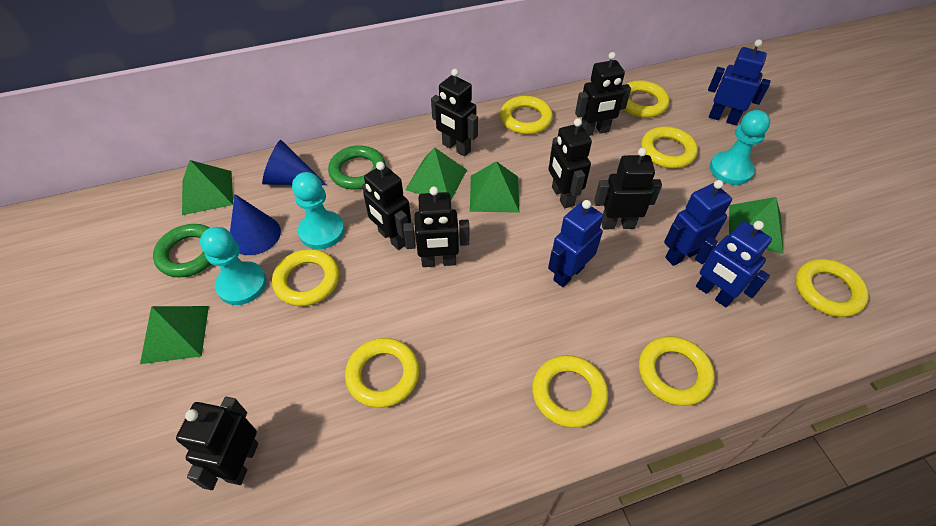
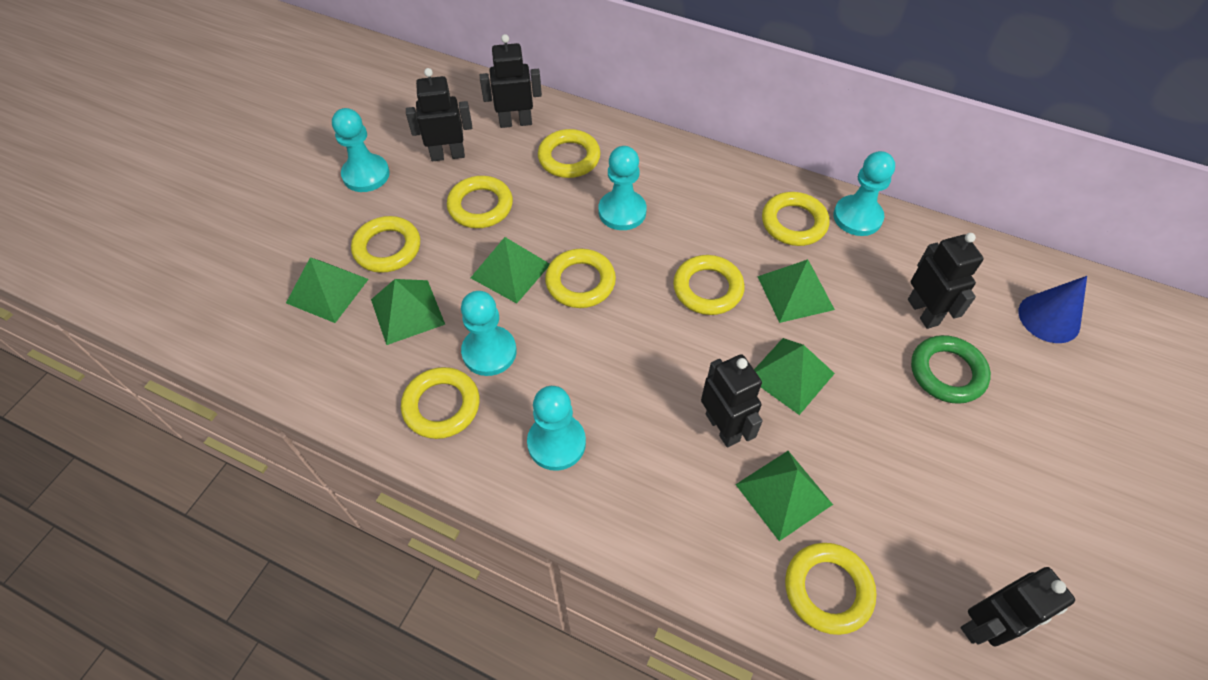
black robot: 7 -> 5
blue cone: 2 -> 1
blue robot: 4 -> 0
green pyramid: 5 -> 6
green ring: 2 -> 1
turquoise pawn: 3 -> 5

